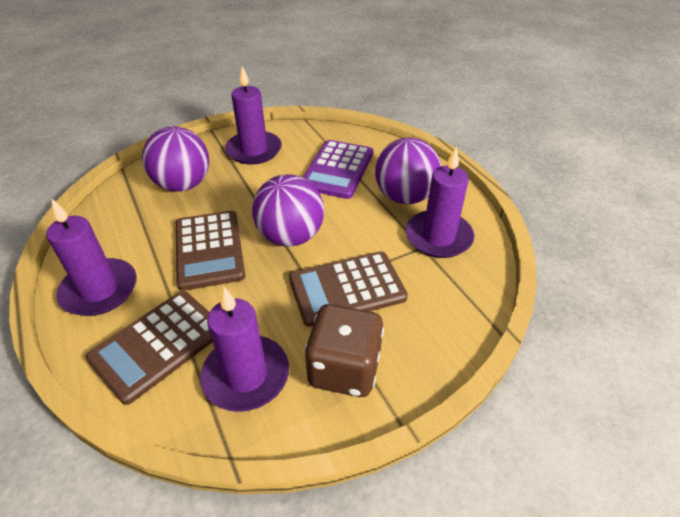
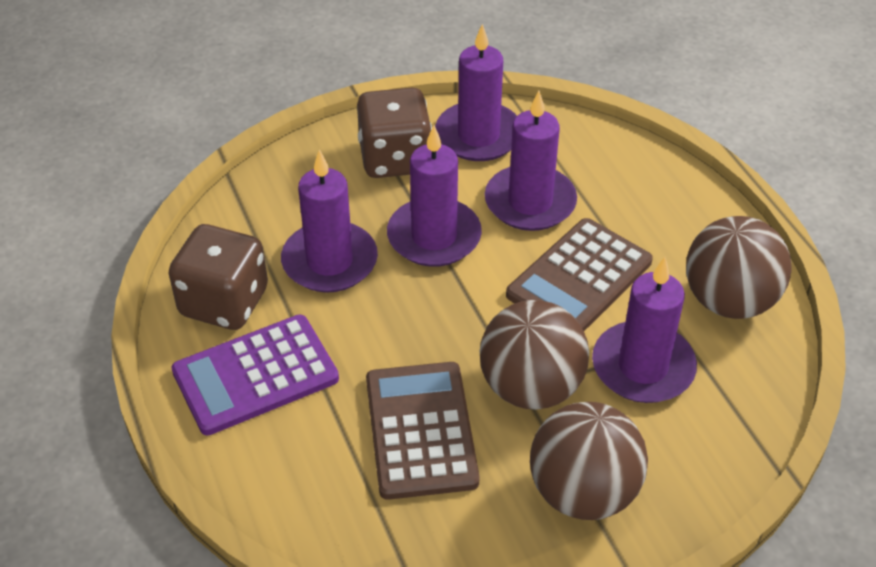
brown ball: 0 -> 3
brown calculator: 3 -> 2
brown dice: 1 -> 2
purple ball: 3 -> 0
purple candle: 4 -> 5

